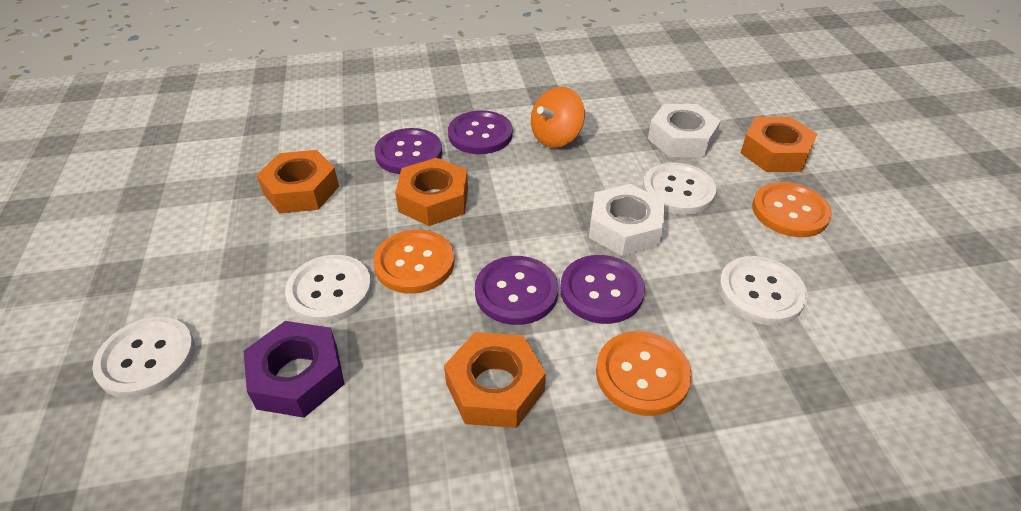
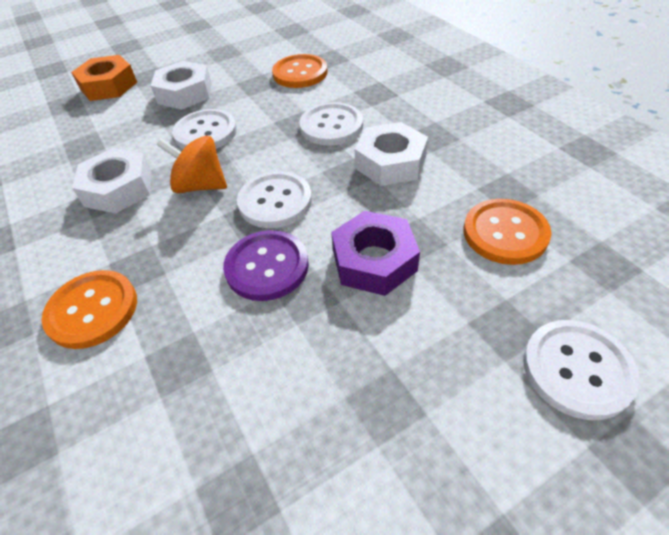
orange nut: 4 -> 1
purple button: 4 -> 1
white nut: 2 -> 3

